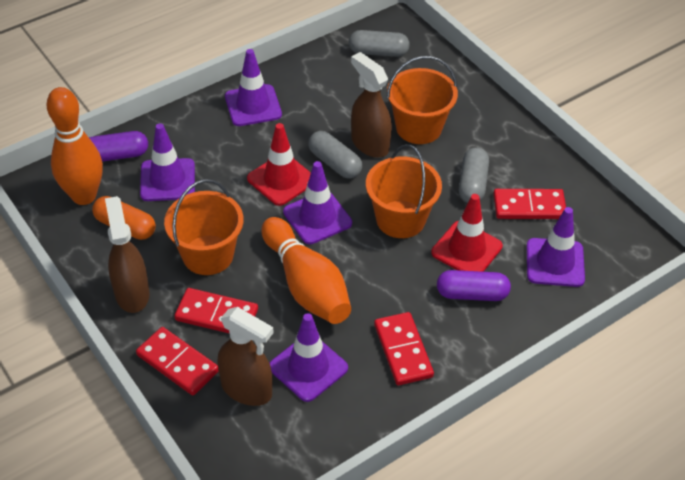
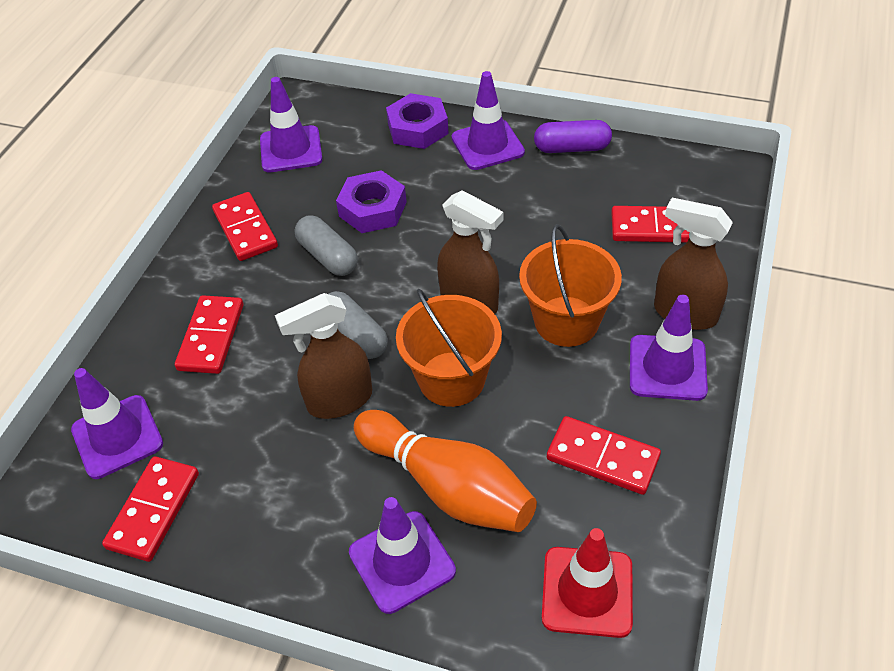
grey capsule: 3 -> 2
orange bowling pin: 2 -> 1
orange bucket: 3 -> 2
orange capsule: 1 -> 0
purple capsule: 2 -> 1
purple nut: 0 -> 2
red domino: 4 -> 5
red traffic cone: 2 -> 1

